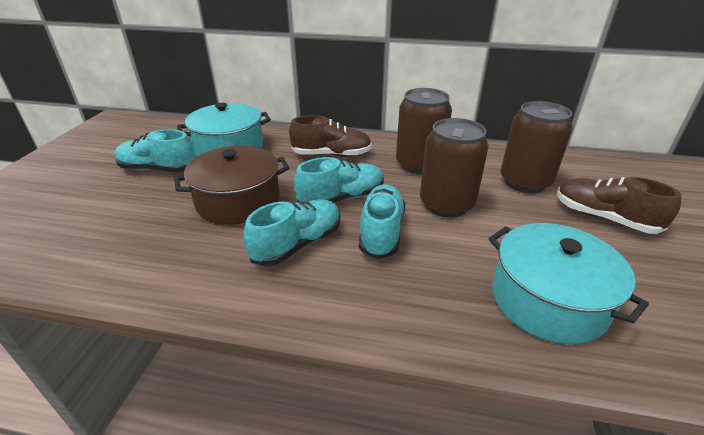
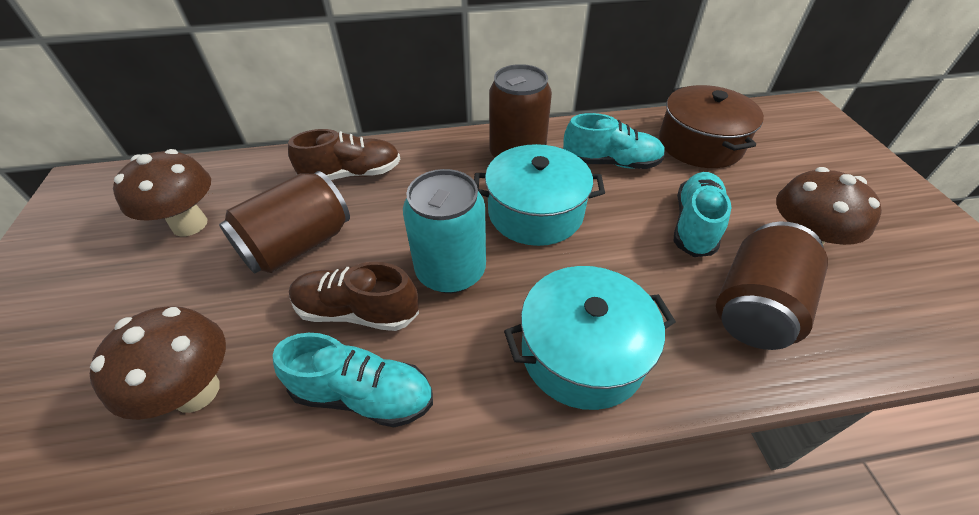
brown mushroom: 0 -> 3
turquoise can: 0 -> 1
turquoise shoe: 4 -> 3

